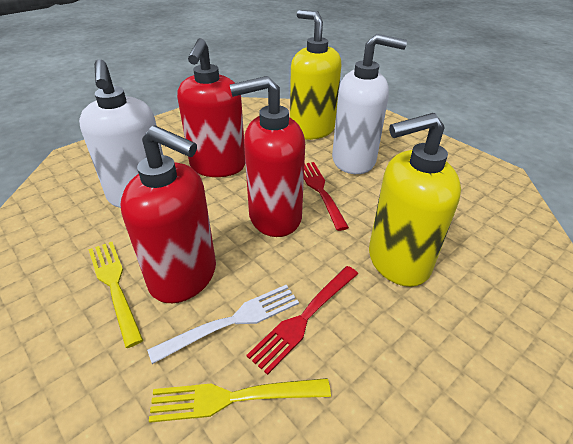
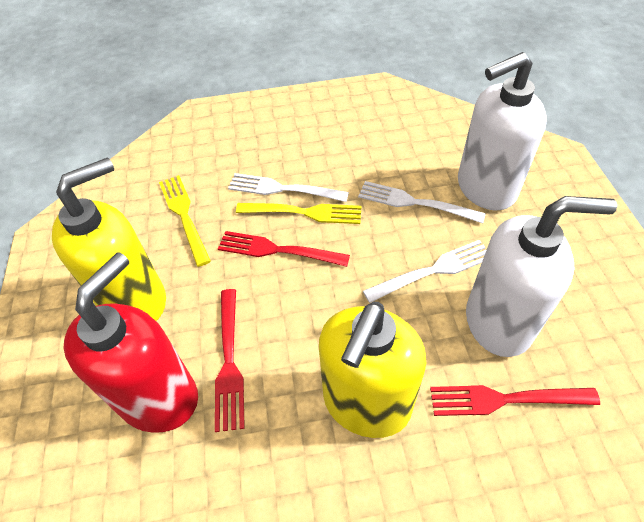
red fork: 2 -> 3
red soap dispenser: 3 -> 1
white fork: 1 -> 3

